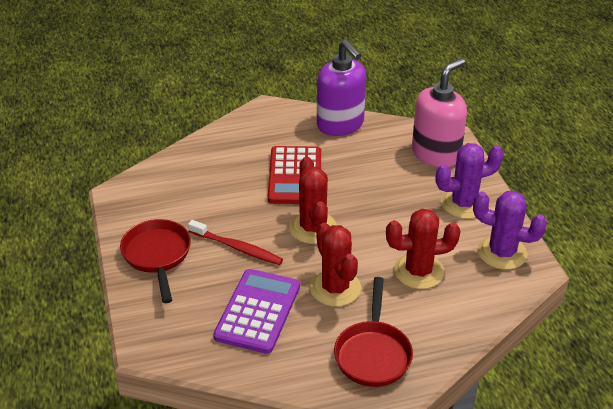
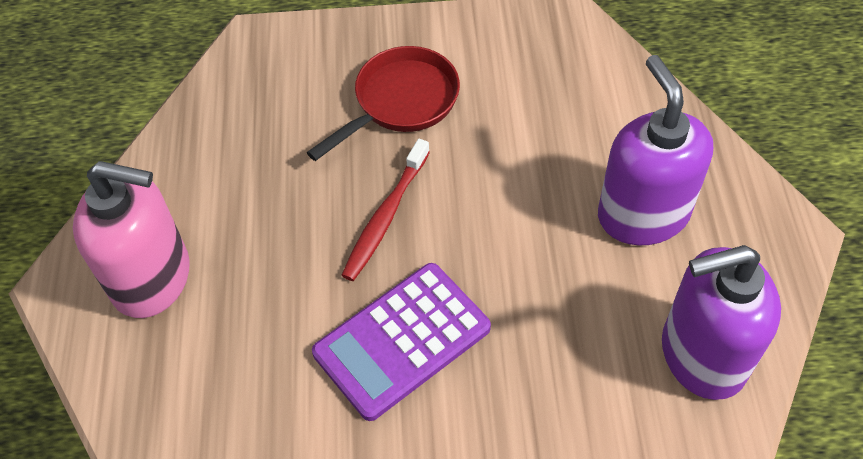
purple cactus: 2 -> 0
purple soap dispenser: 1 -> 2
red cactus: 3 -> 0
red calculator: 1 -> 0
red pan: 2 -> 1

